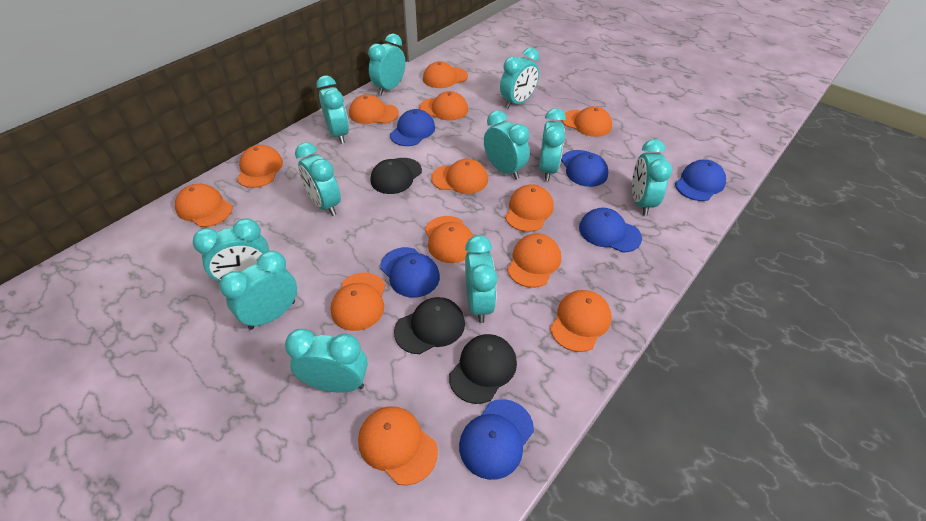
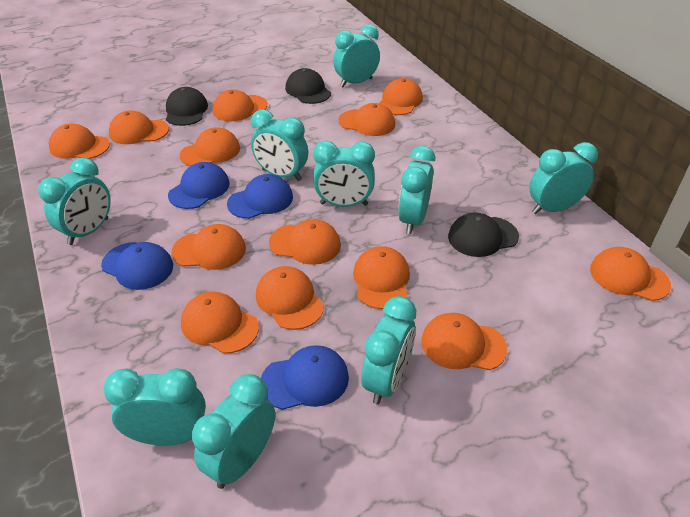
blue cap: 6 -> 4
turquoise clock: 11 -> 9

